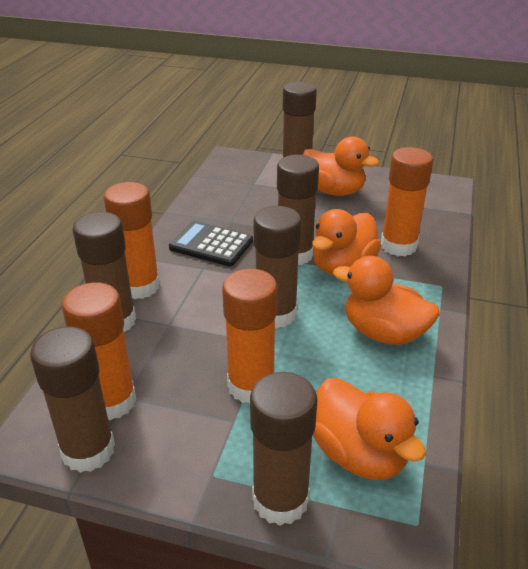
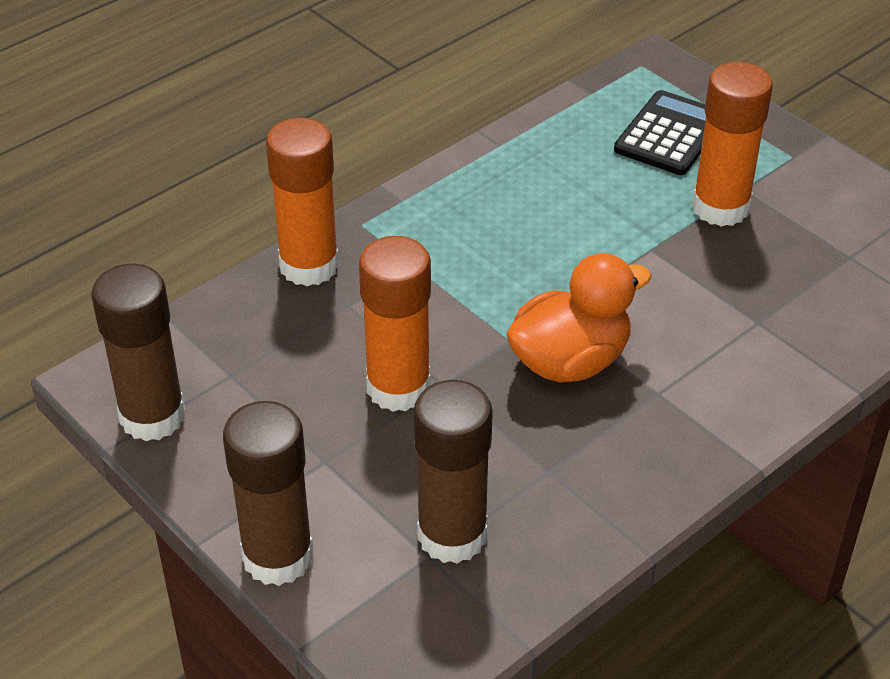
brown glue stick: 6 -> 3
orange duck: 4 -> 1
orange glue stick: 4 -> 3

